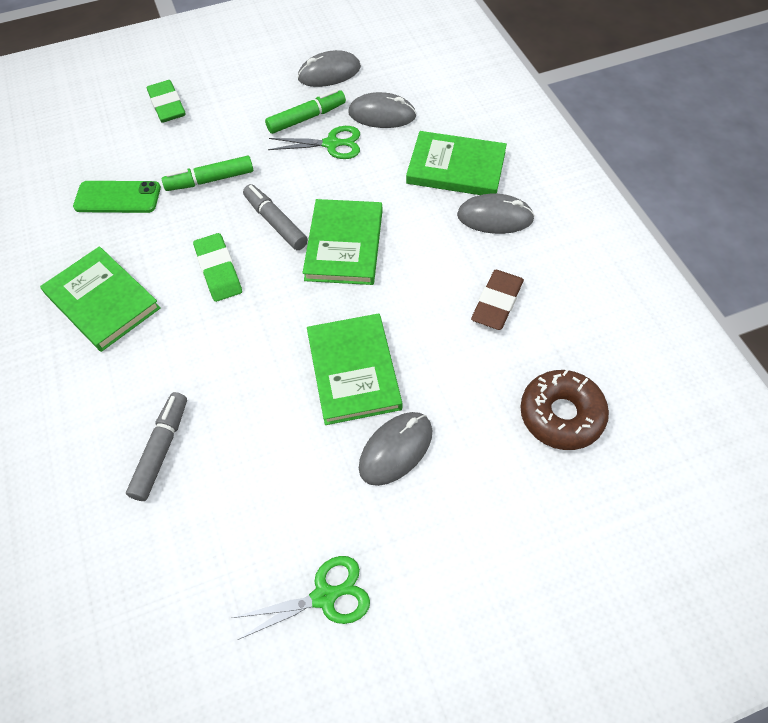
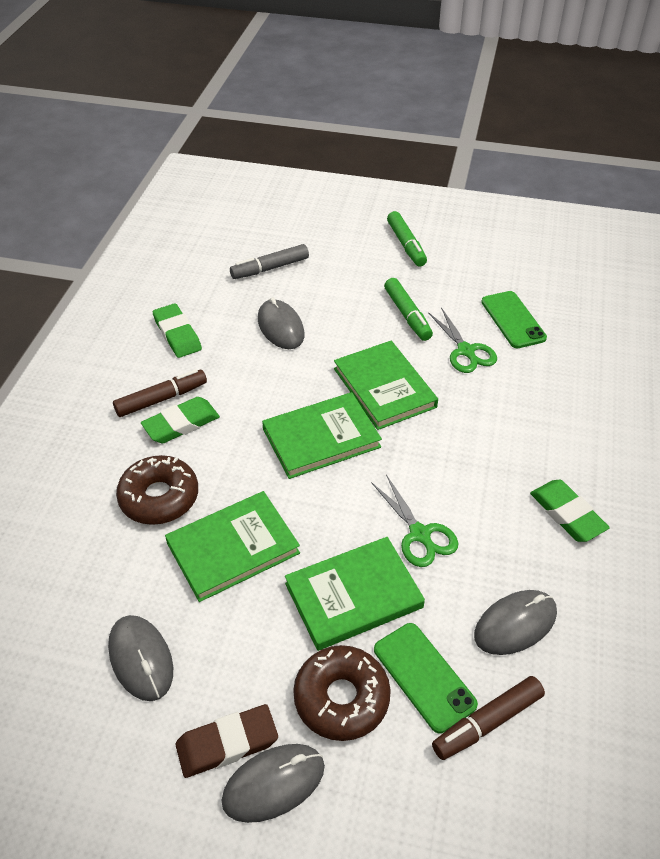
brown donut: 1 -> 2
brown marker: 0 -> 2
green eraser: 2 -> 3
green phone: 1 -> 2
grey marker: 2 -> 1

